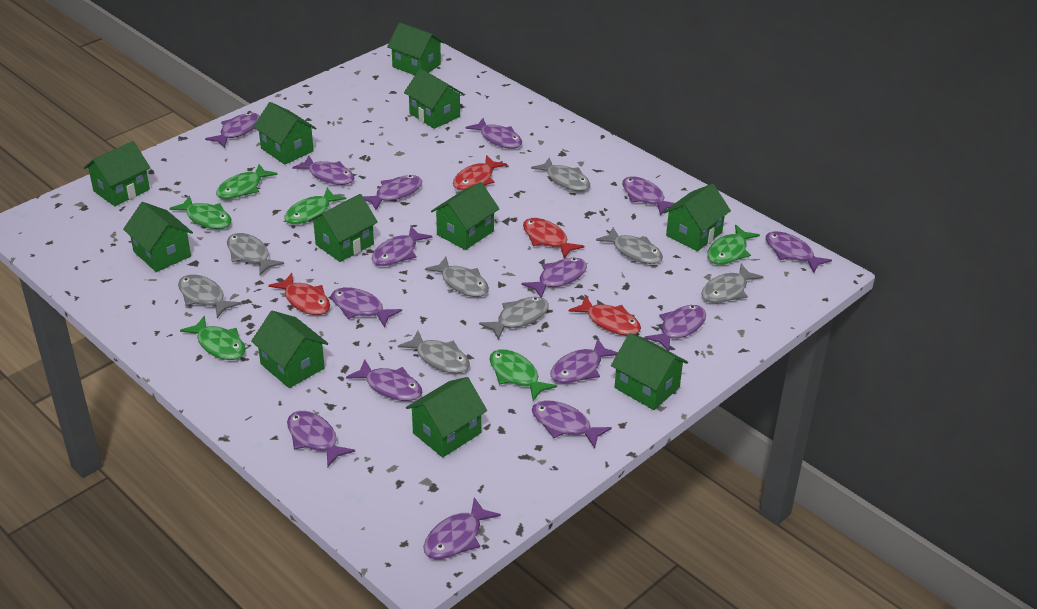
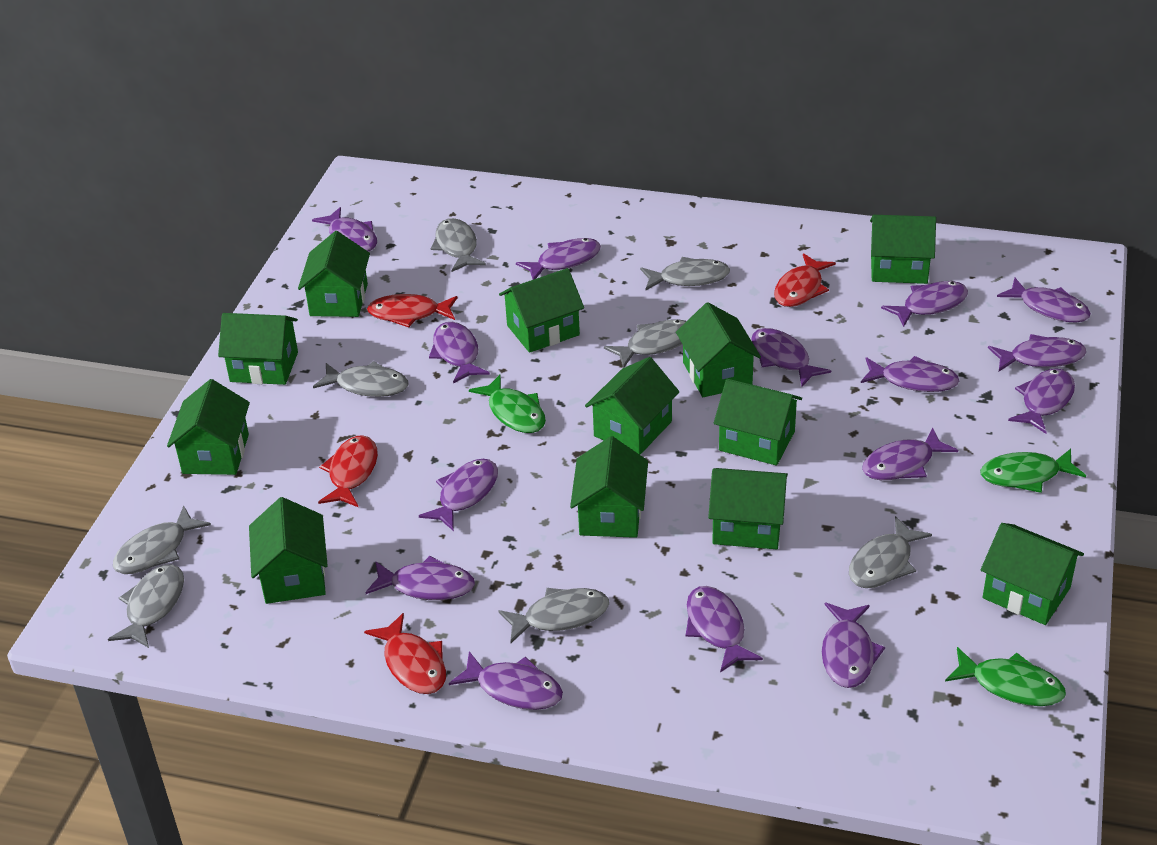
green fish: 6 -> 3
green house: 11 -> 12

